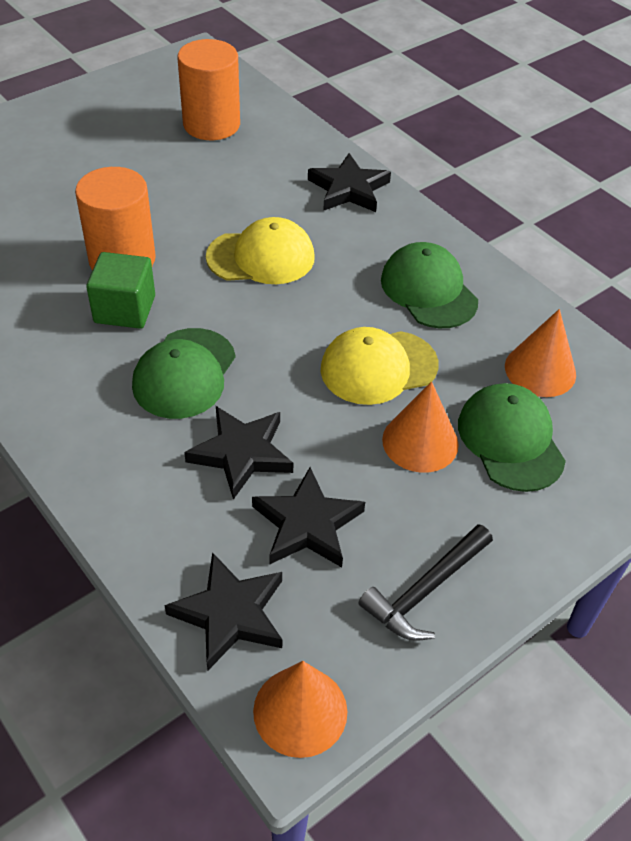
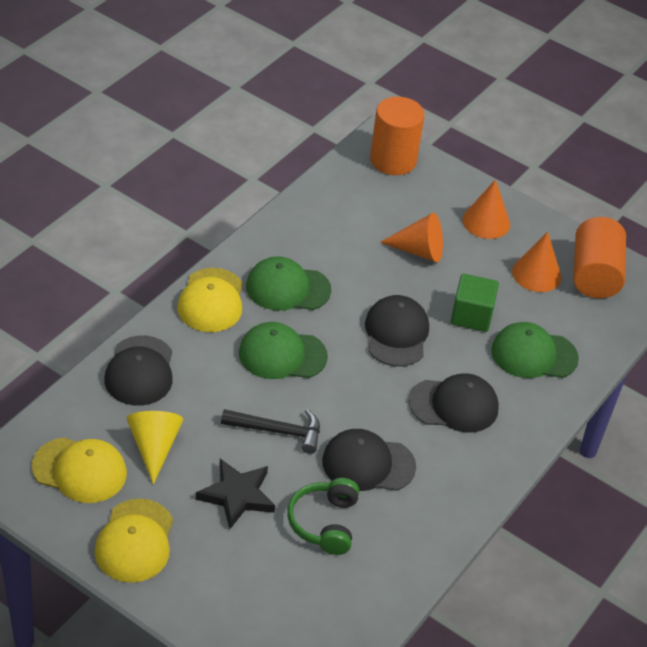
black cap: 0 -> 4
black star: 4 -> 1
green headphones: 0 -> 1
yellow cap: 2 -> 3
yellow cone: 0 -> 1

